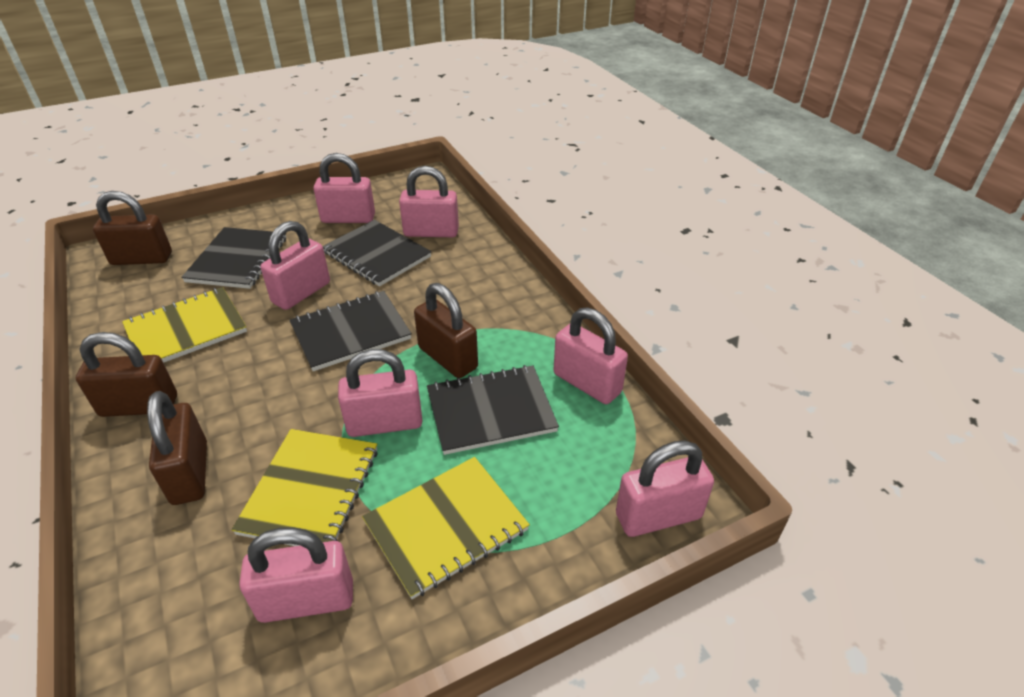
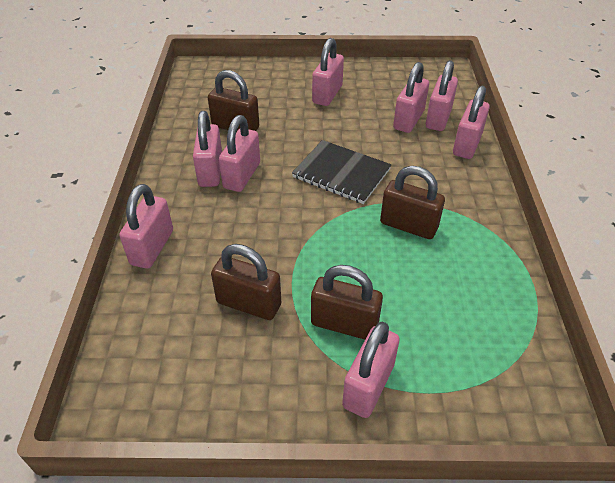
black notebook: 4 -> 1
pink padlock: 7 -> 8
yellow notebook: 3 -> 0

